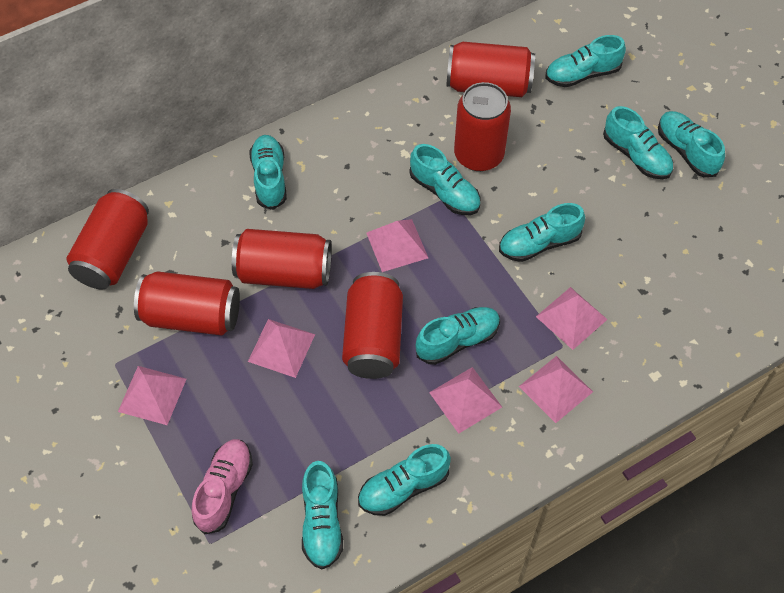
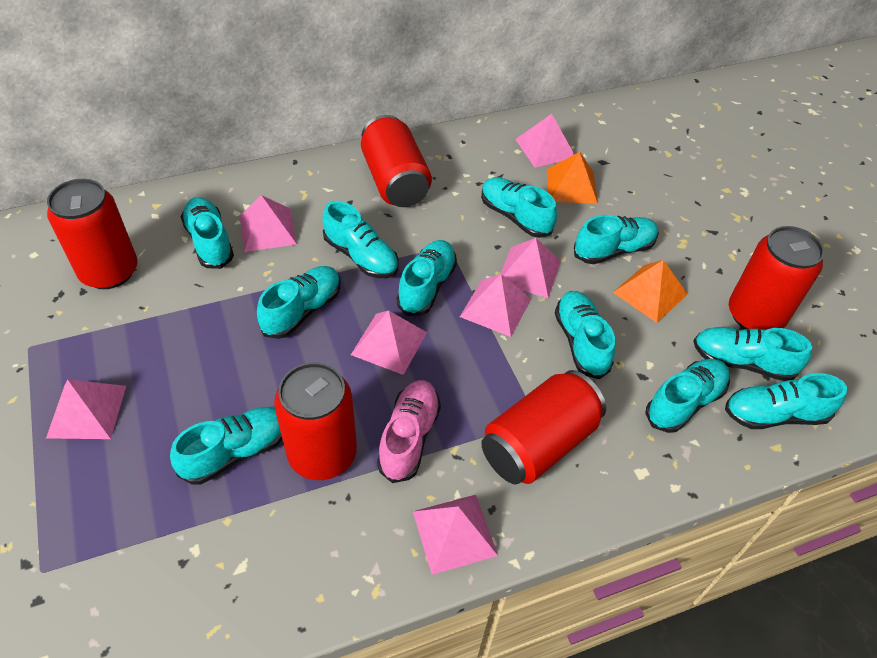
orange pyramid: 0 -> 2
pink pyramid: 6 -> 7
red can: 6 -> 5
turquoise shoe: 9 -> 11

